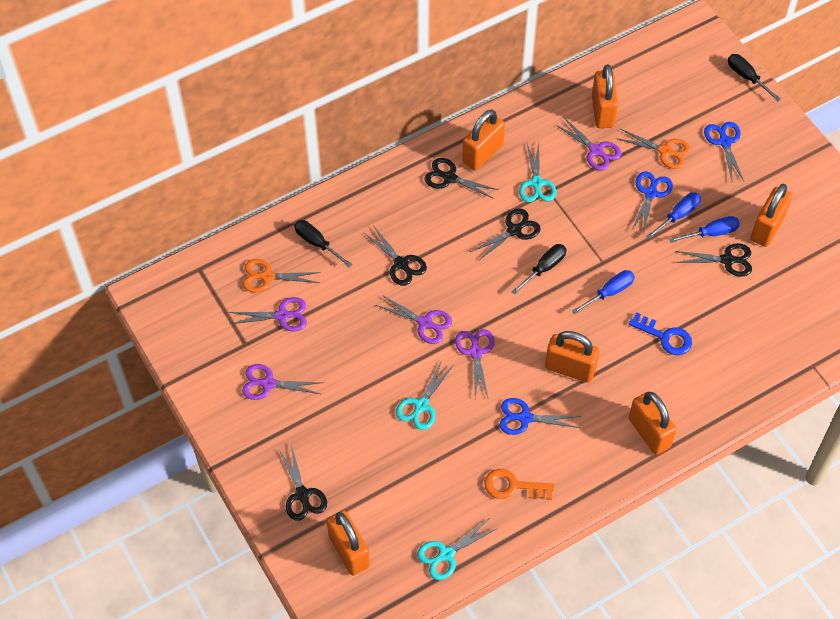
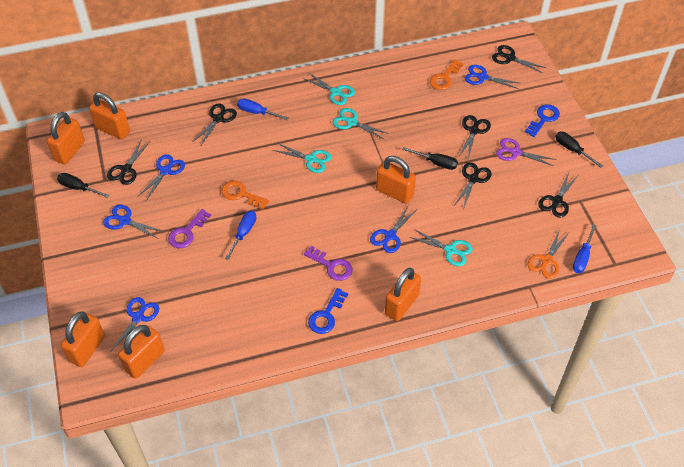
black scissors: 5 -> 6
blue key: 1 -> 2
blue scissors: 3 -> 5
orange key: 1 -> 2
orange scissors: 2 -> 1
purple key: 0 -> 2
purple scissors: 5 -> 1
turquoise scissors: 3 -> 4

